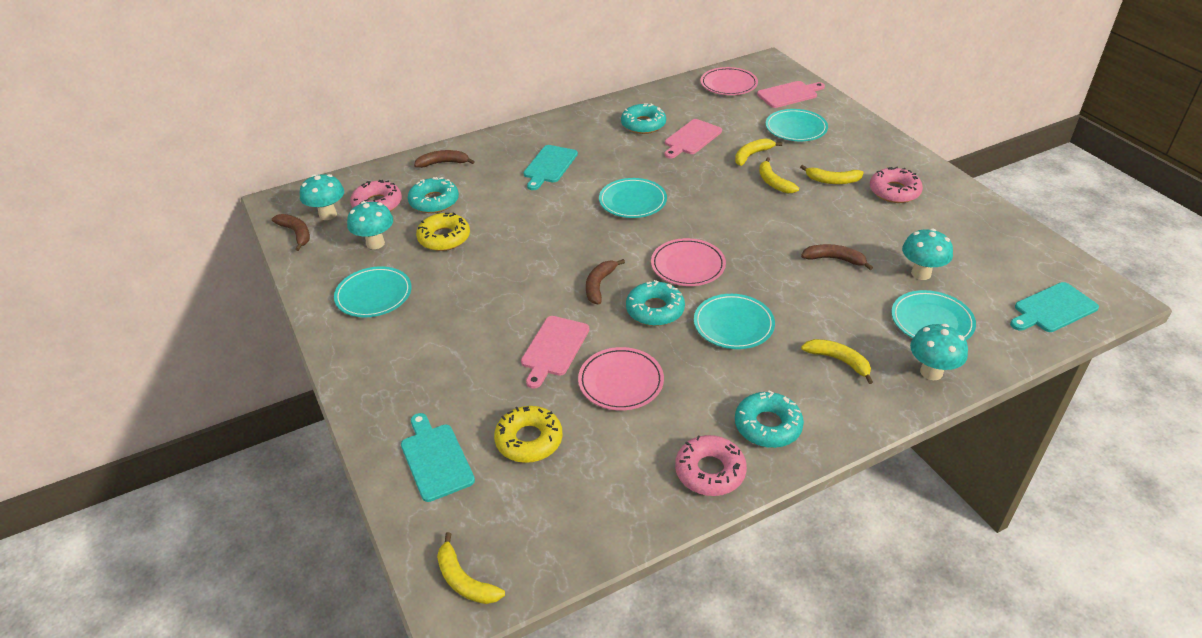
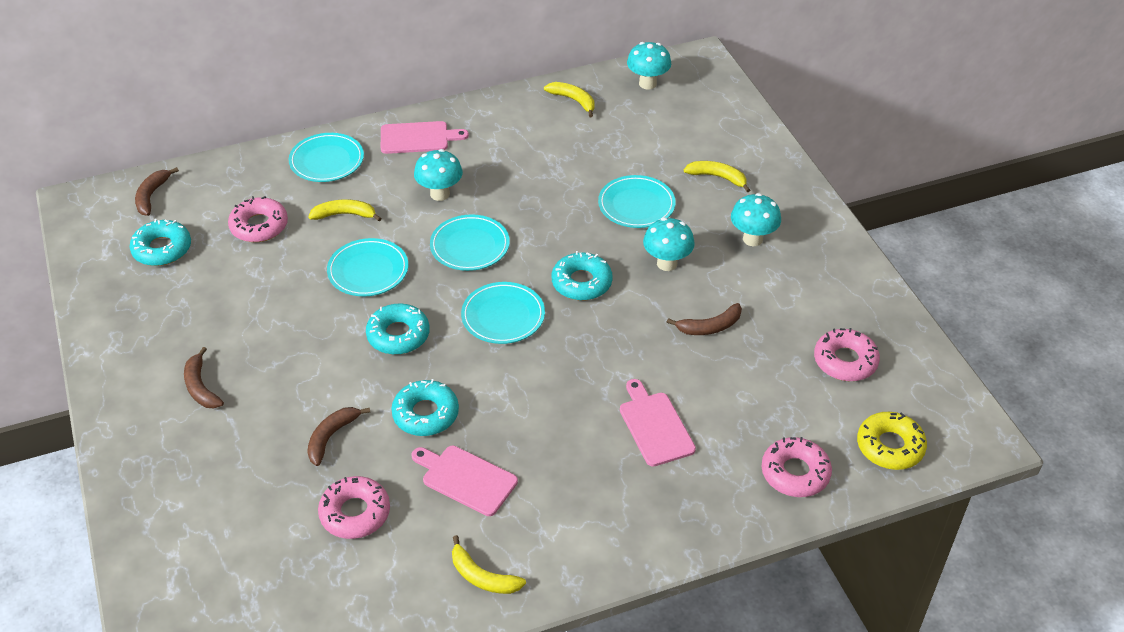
pink donut: 3 -> 4
pink plate: 3 -> 0
turquoise cutting board: 3 -> 0
yellow banana: 5 -> 4
yellow donut: 2 -> 1

